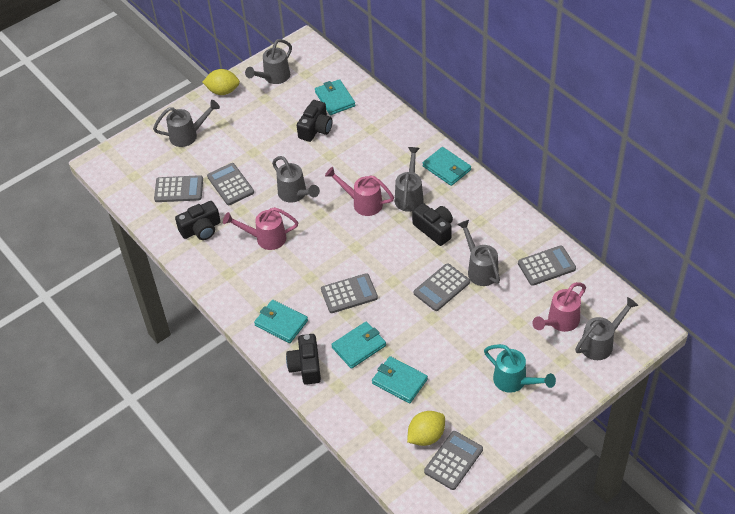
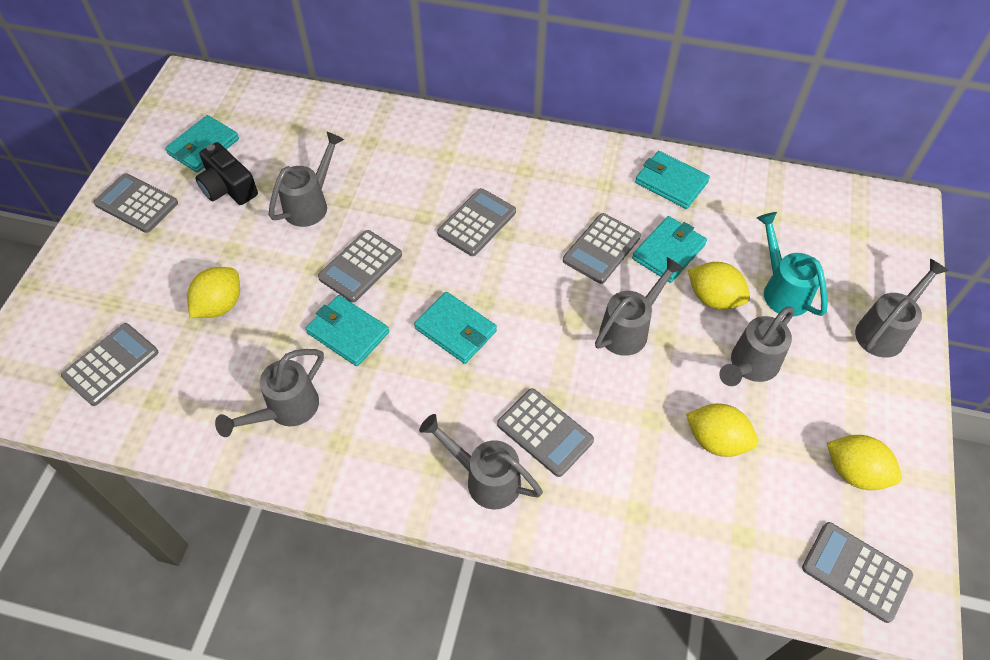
black camera: 4 -> 1
grey calculator: 6 -> 7
pink watering can: 3 -> 0
yellow lemon: 2 -> 4

